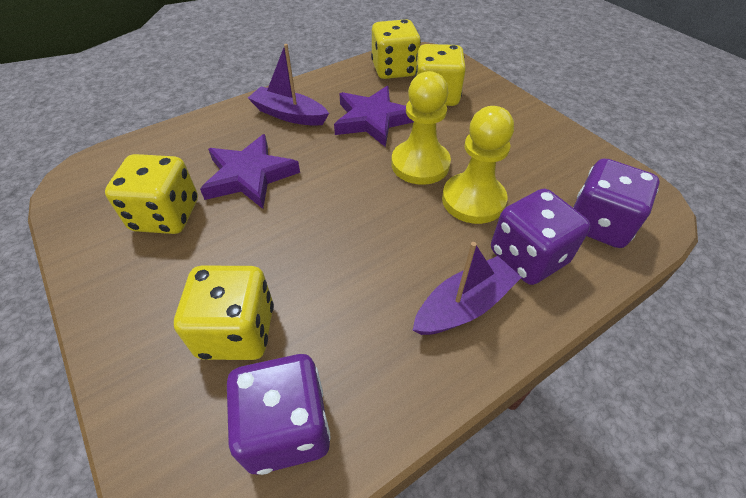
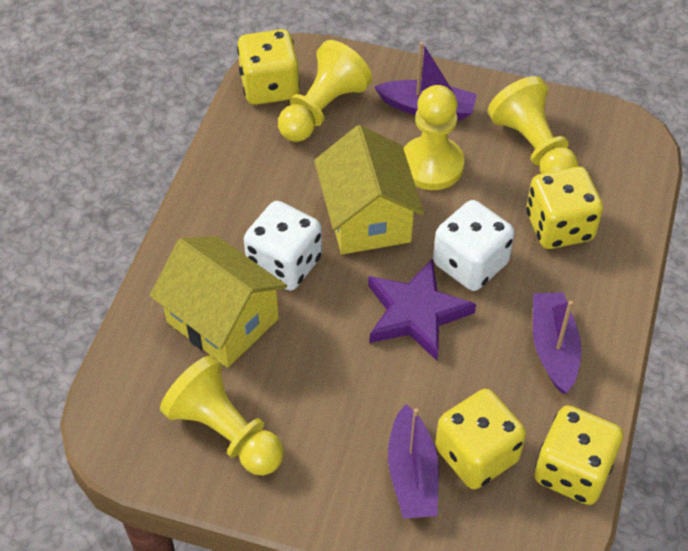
purple boat: 2 -> 3
purple dice: 3 -> 0
purple star: 2 -> 1
white dice: 0 -> 2
yellow house: 0 -> 2
yellow pawn: 2 -> 4

